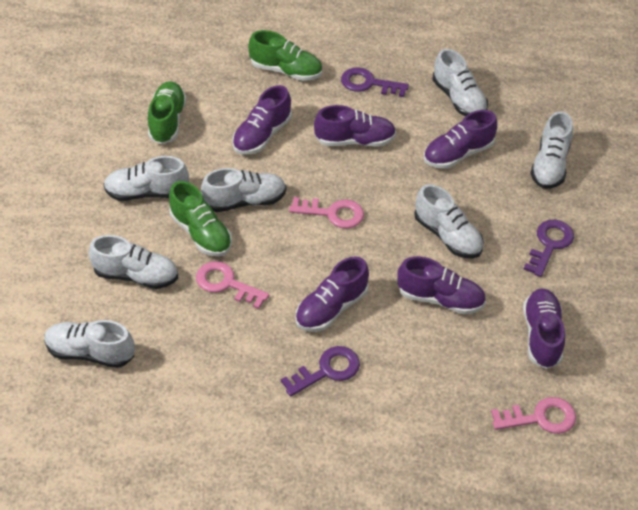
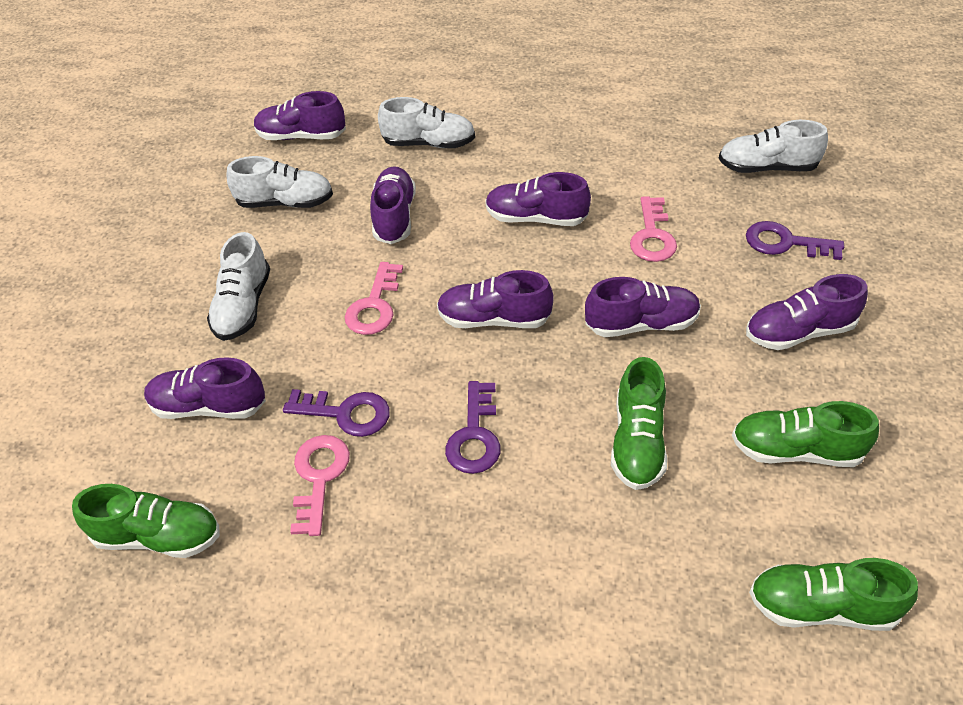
green shoe: 3 -> 4
purple shoe: 6 -> 7
white shoe: 7 -> 4

